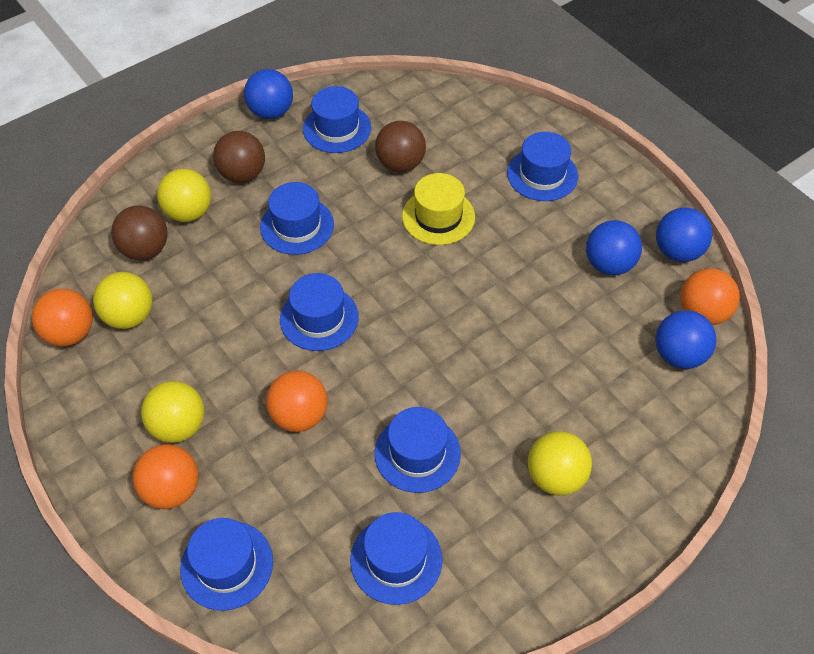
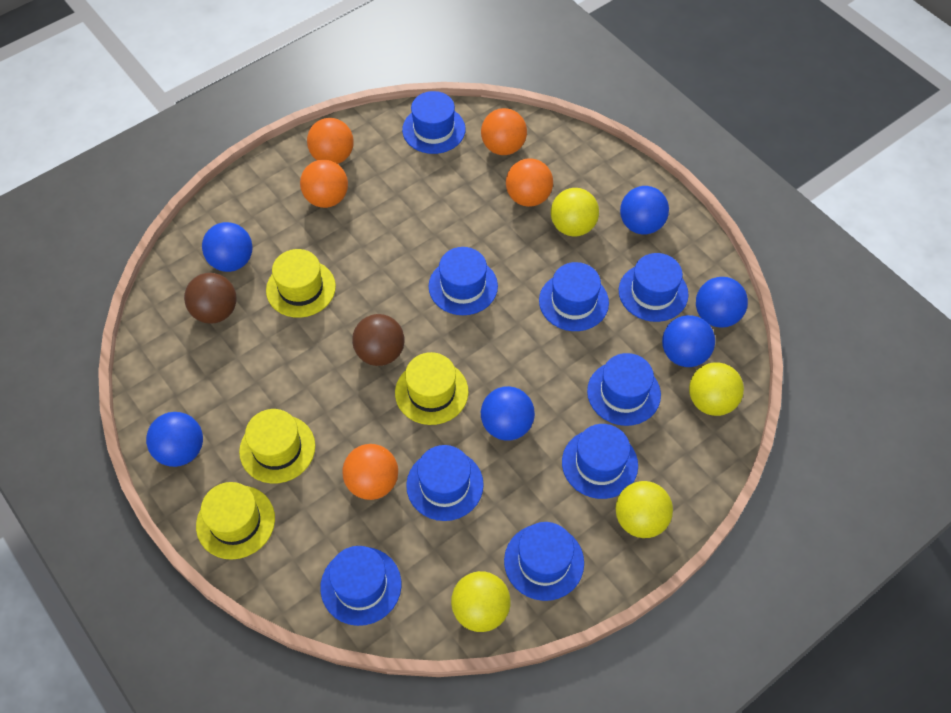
blue ball: 4 -> 6
blue hat: 7 -> 9
brown ball: 3 -> 2
orange ball: 4 -> 5
yellow hat: 1 -> 4

